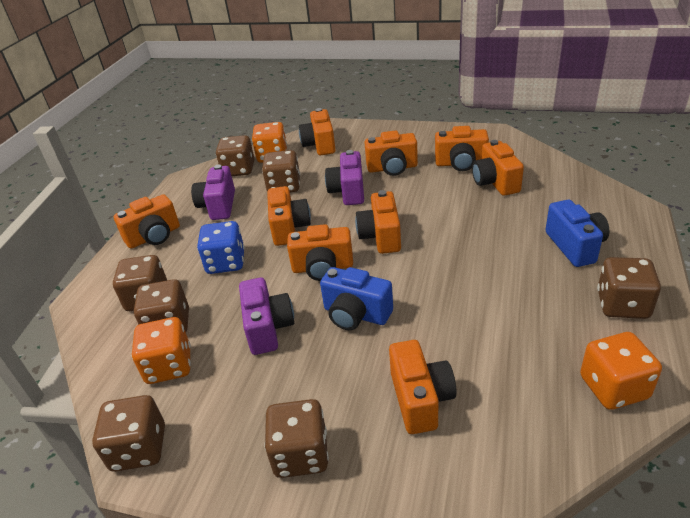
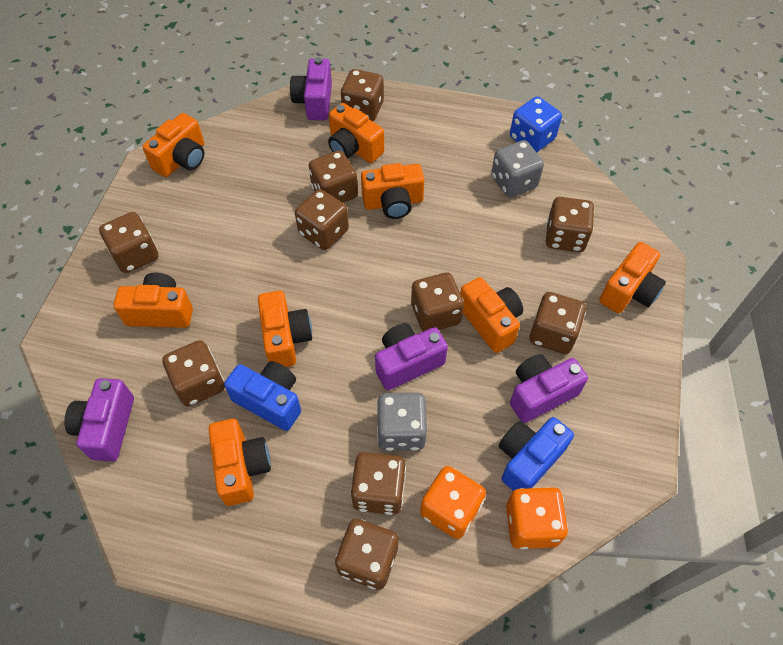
brown dice: 7 -> 10
grey dice: 0 -> 2
orange camera: 9 -> 8
orange dice: 3 -> 2
purple camera: 3 -> 4

